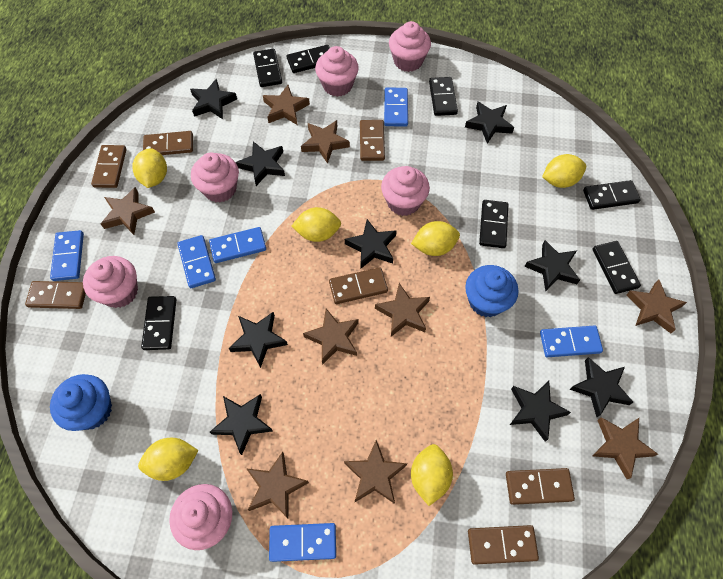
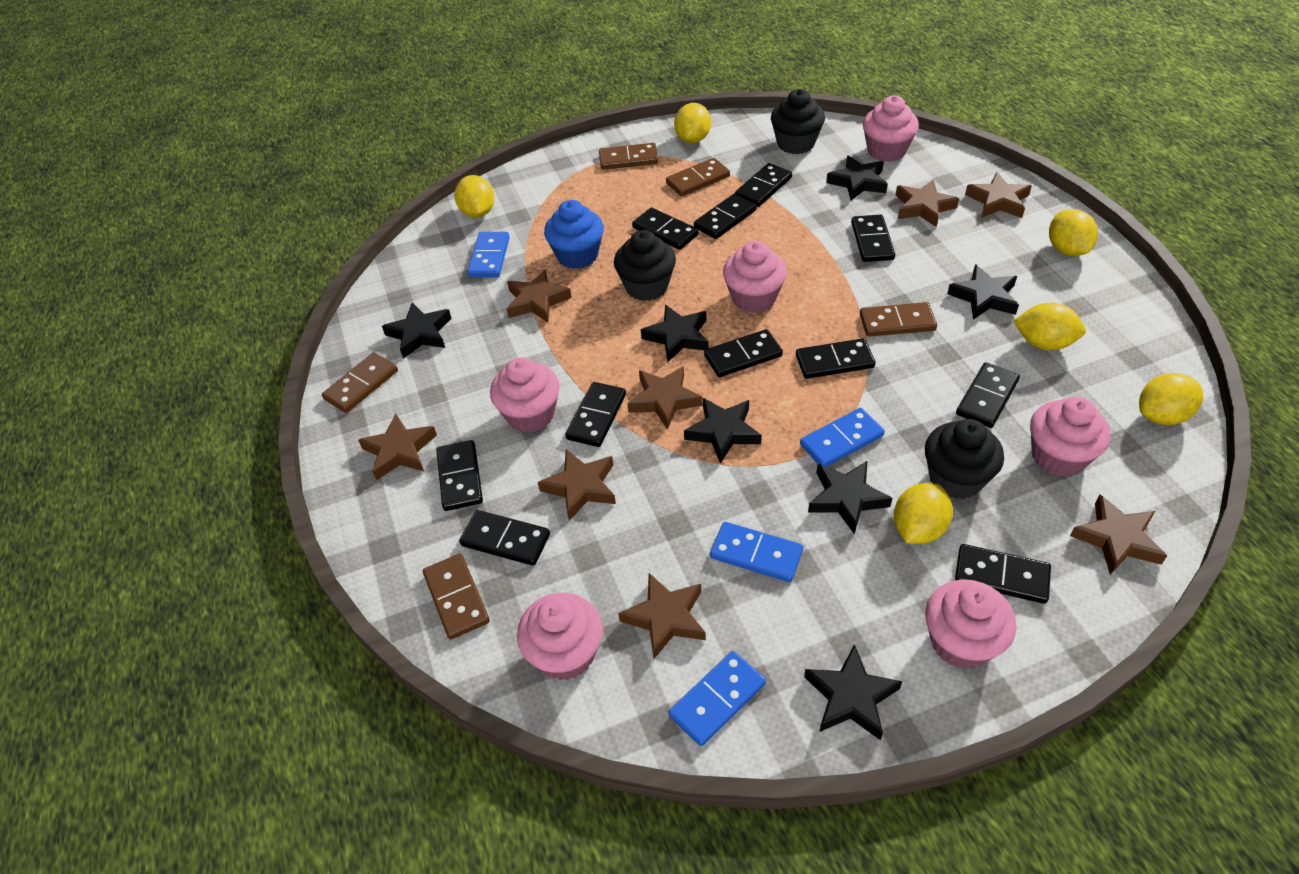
black cupcake: 0 -> 3
black domino: 7 -> 11
black star: 9 -> 7
blue cupcake: 2 -> 1
blue domino: 6 -> 4
brown domino: 7 -> 5
brown star: 9 -> 8

